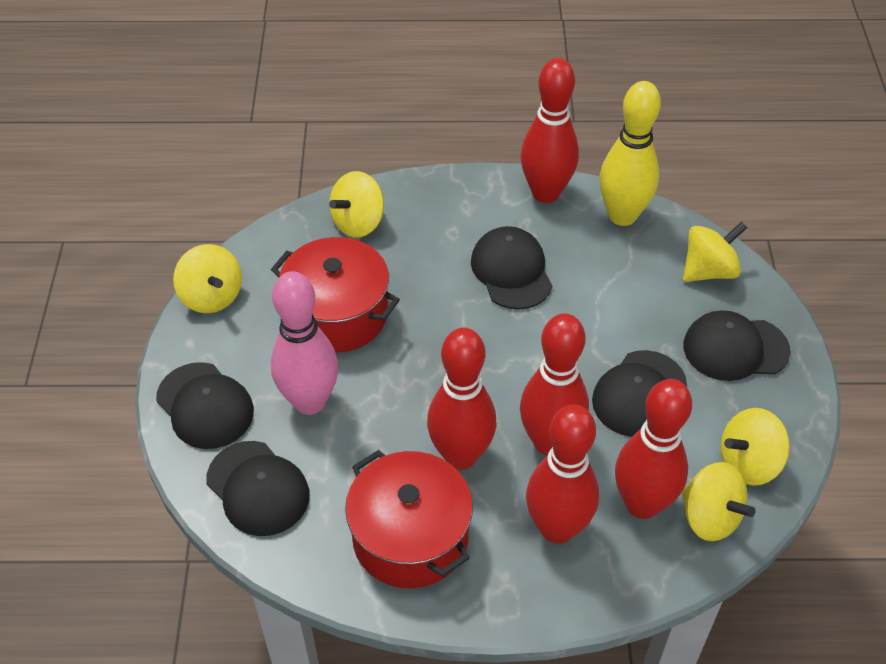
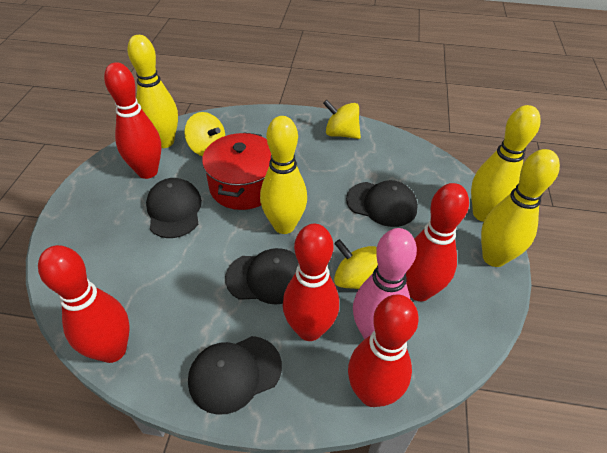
black cap: 5 -> 4
red pot: 2 -> 1
yellow bowling pin: 1 -> 4
yellow spinning top: 5 -> 3

